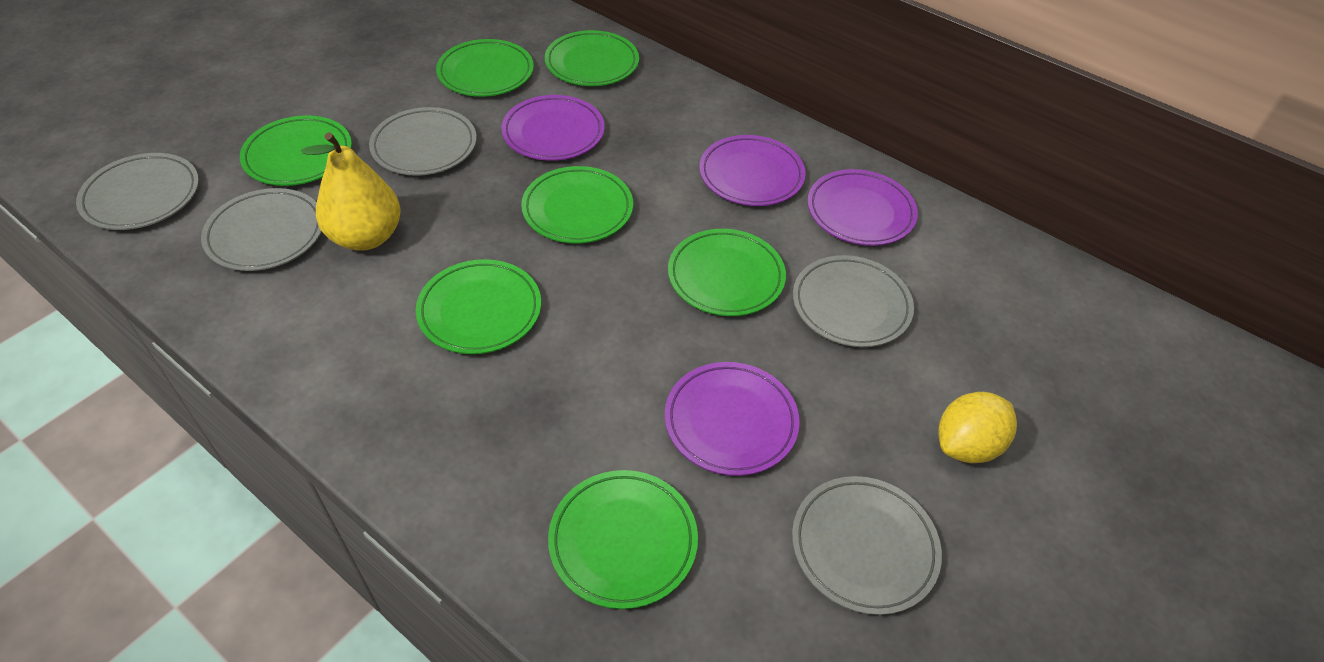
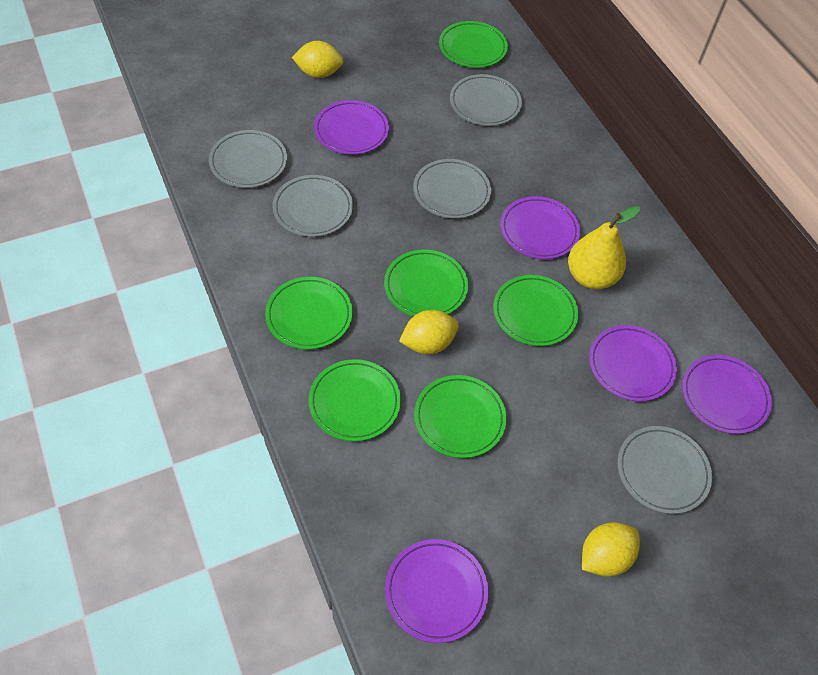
green plate: 7 -> 6
purple plate: 4 -> 5
yellow lemon: 1 -> 3

